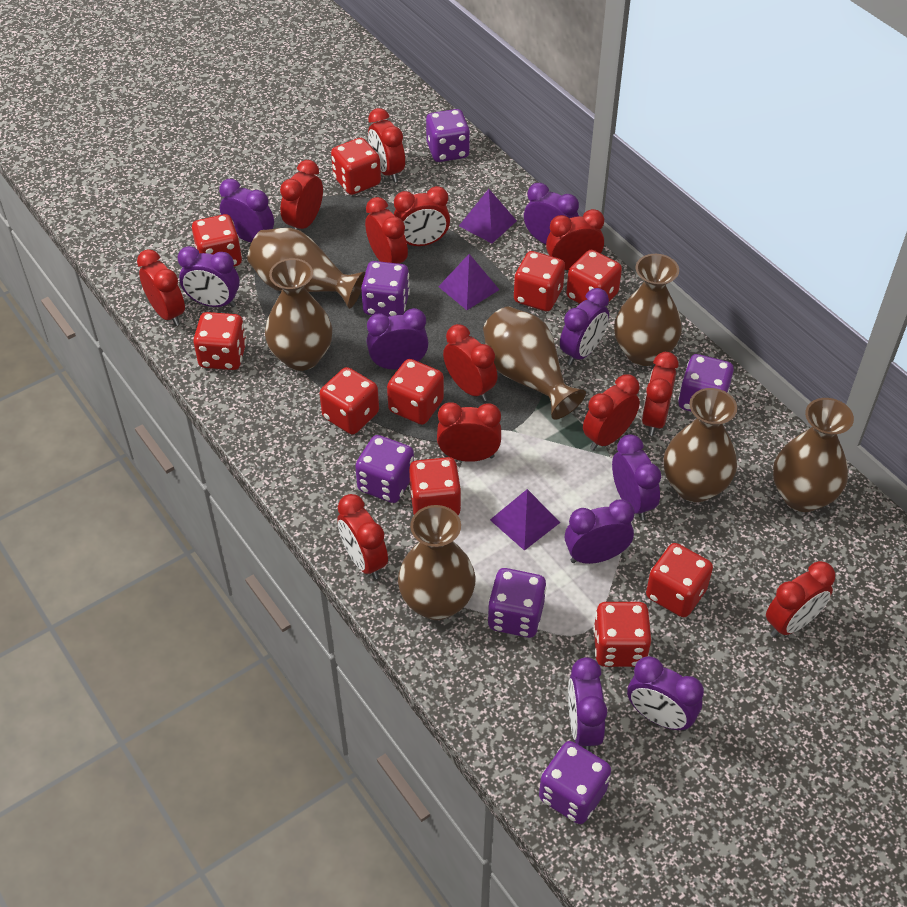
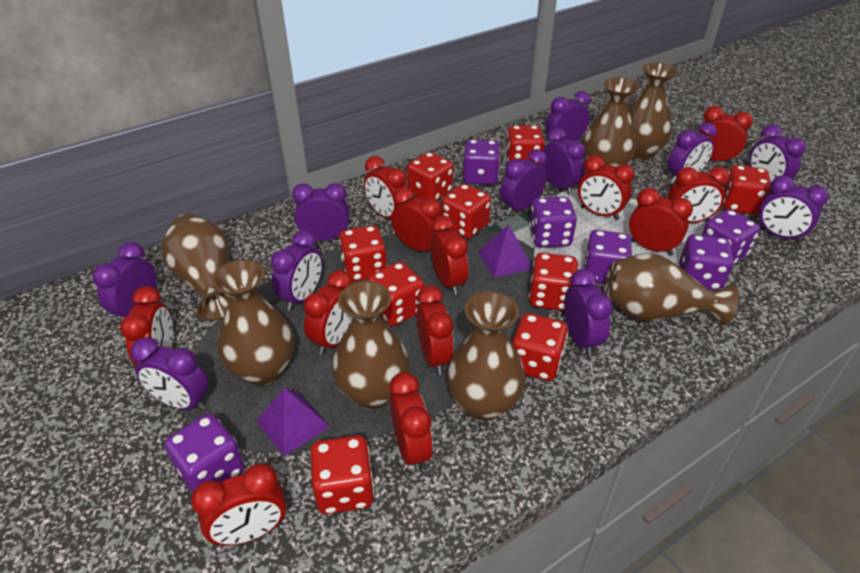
purple clock: 9 -> 11
purple pyramid: 3 -> 2
red dice: 10 -> 9

